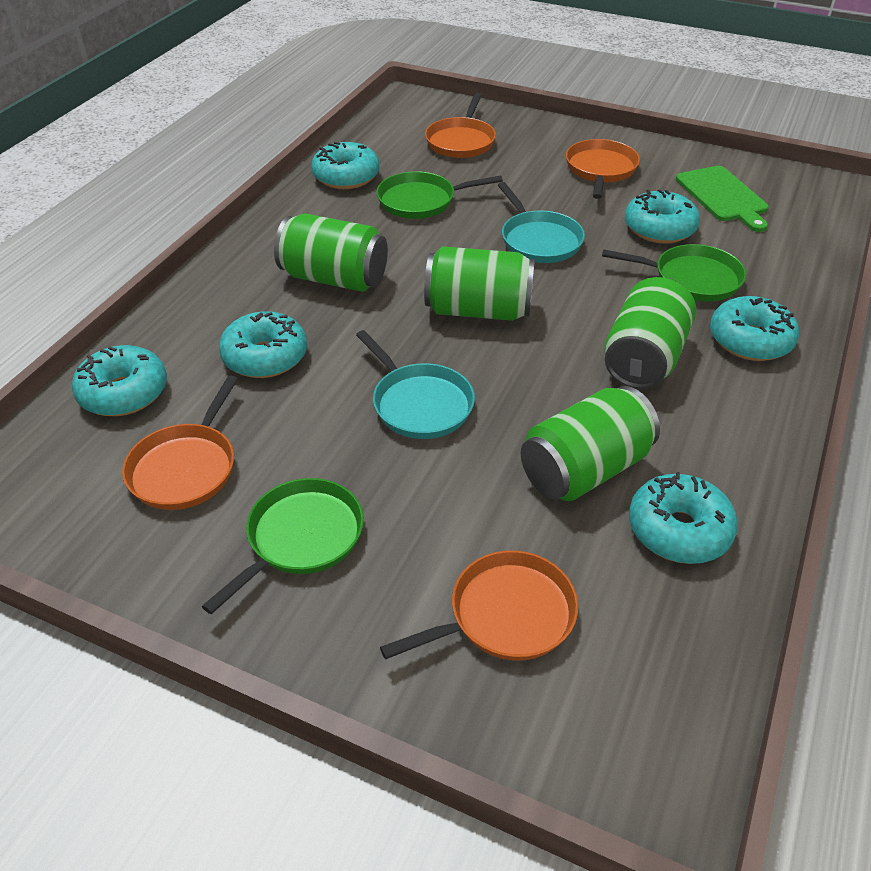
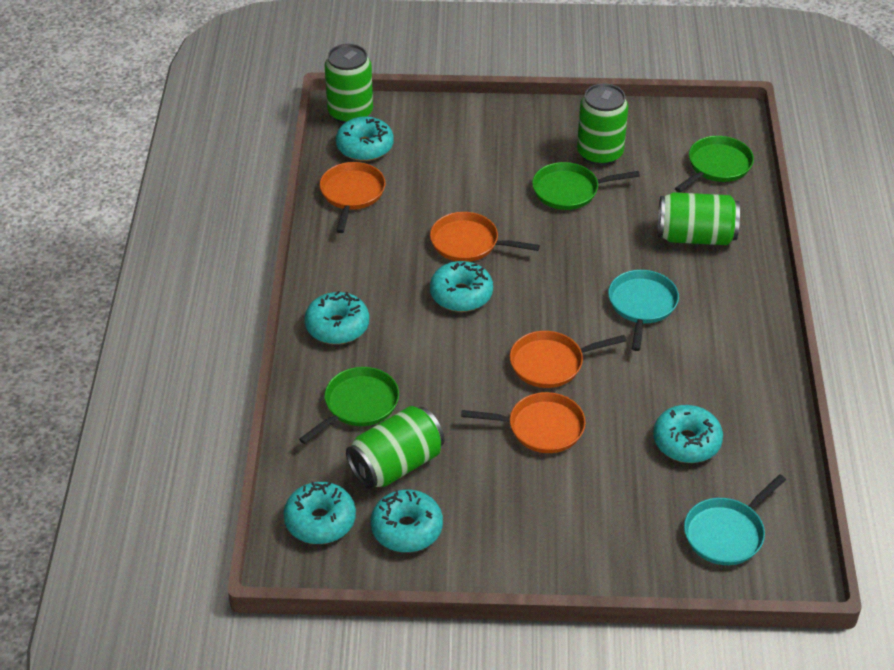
green cutting board: 1 -> 0

